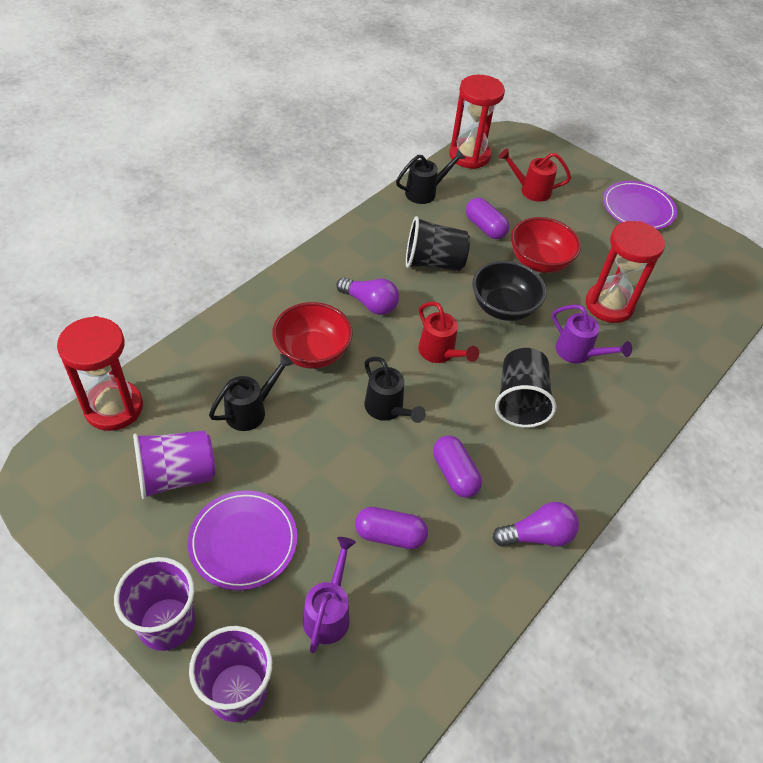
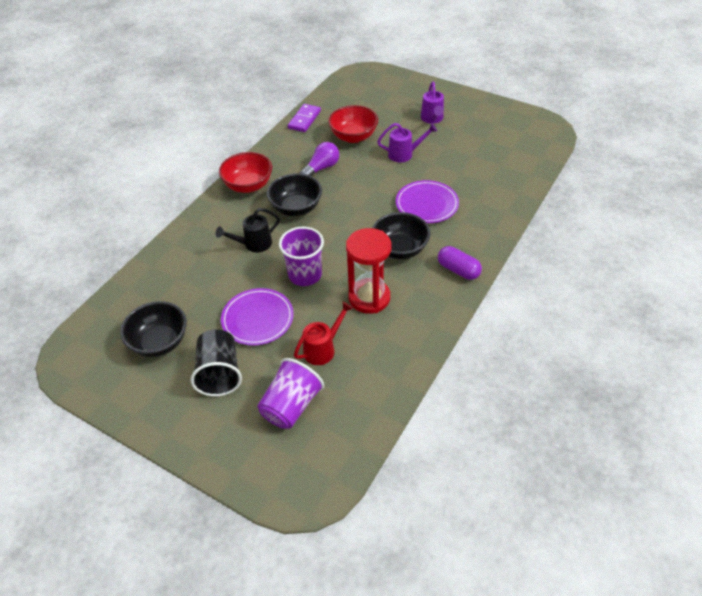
black bowl: 1 -> 3
black cup: 2 -> 1
black watering can: 3 -> 1
purple capsule: 3 -> 1
purple cup: 3 -> 2
purple domino: 0 -> 1
purple light bulb: 2 -> 1
red hourglass: 3 -> 1
red watering can: 2 -> 1

